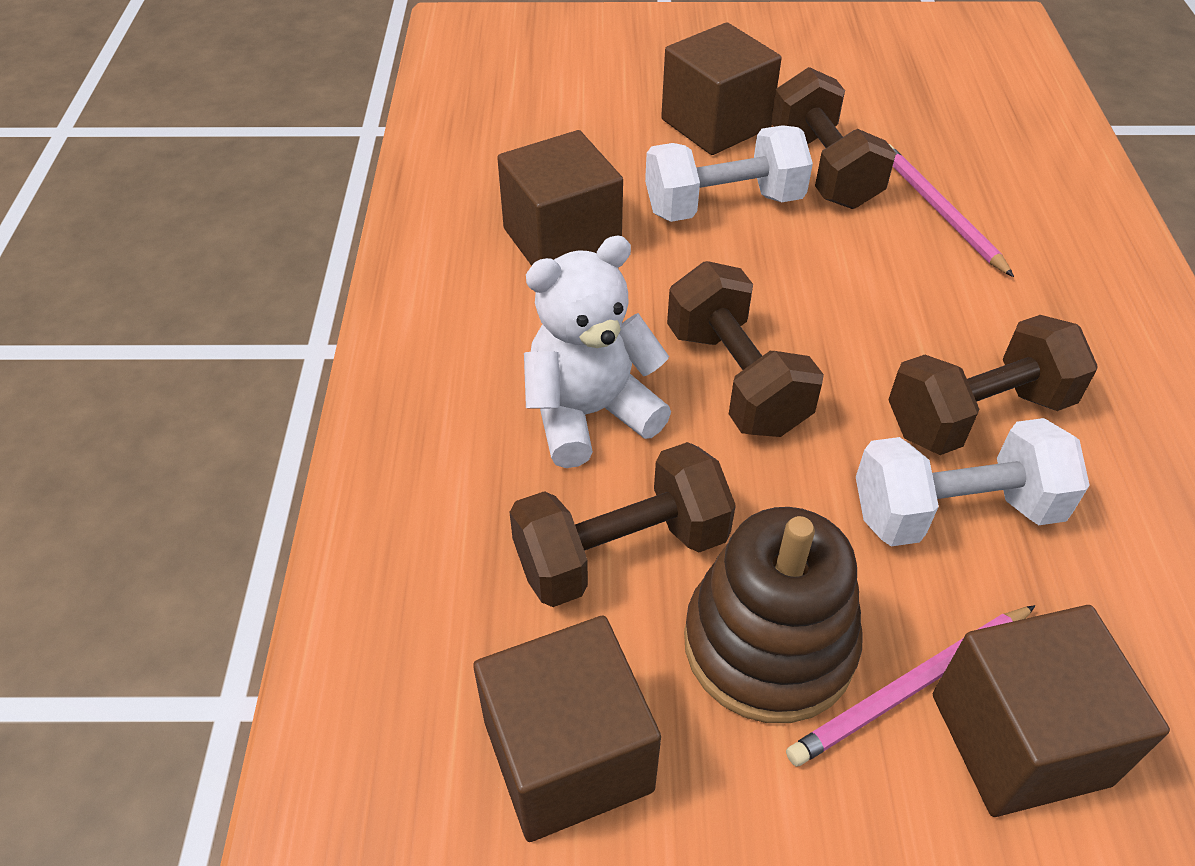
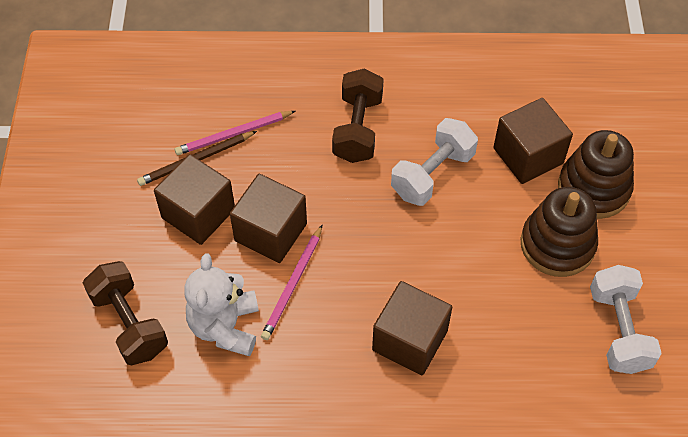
brown dumbbell: 4 -> 2
brown pencil: 0 -> 1
brown stacking toy: 1 -> 2

